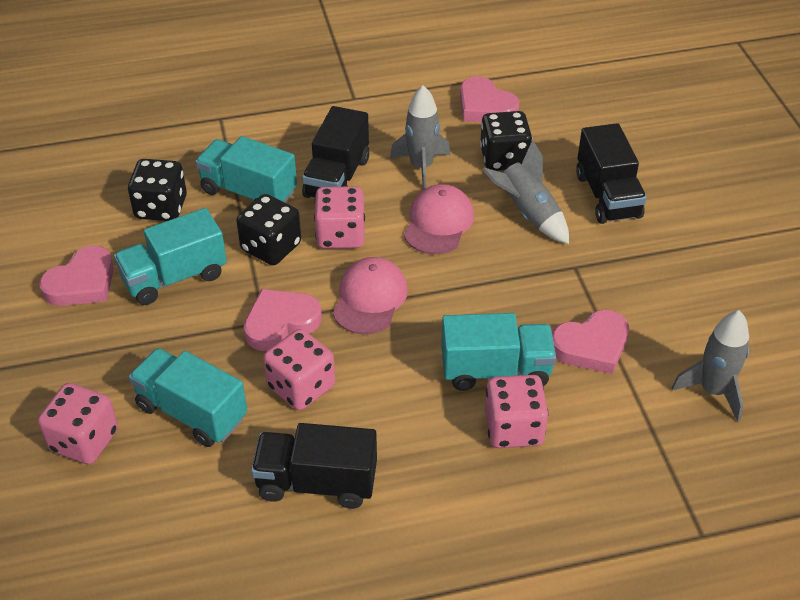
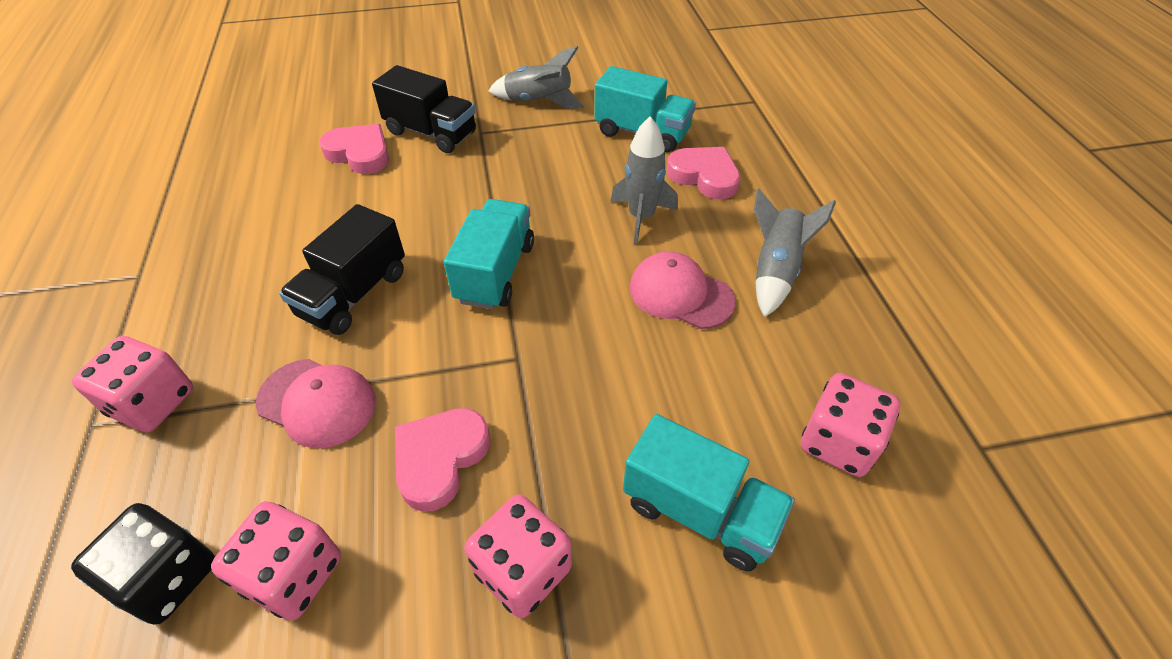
black dice: 3 -> 1
black truck: 3 -> 2
pink heart: 4 -> 3
turquoise truck: 4 -> 3

